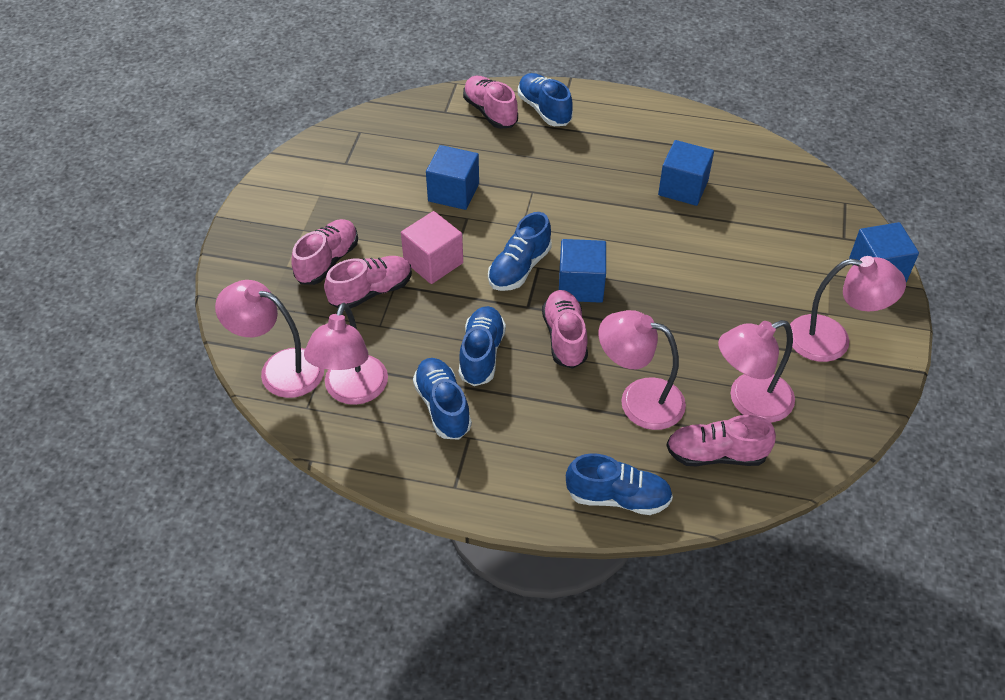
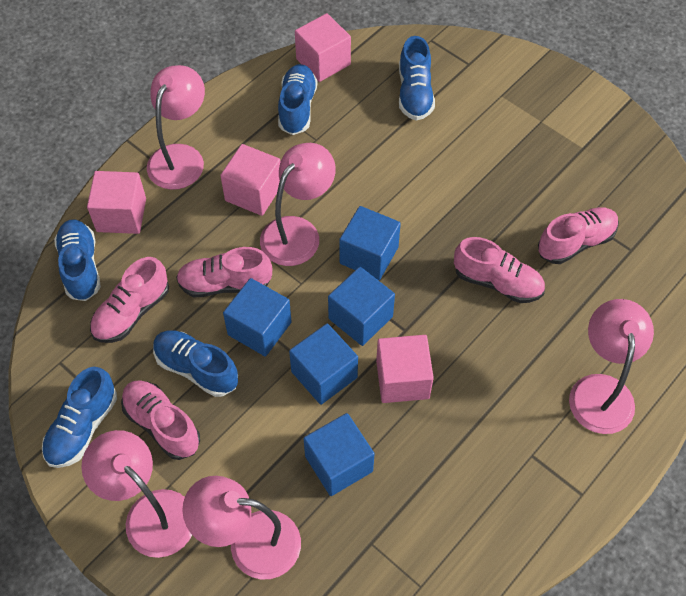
blue cube: 4 -> 5
pink cube: 1 -> 4

